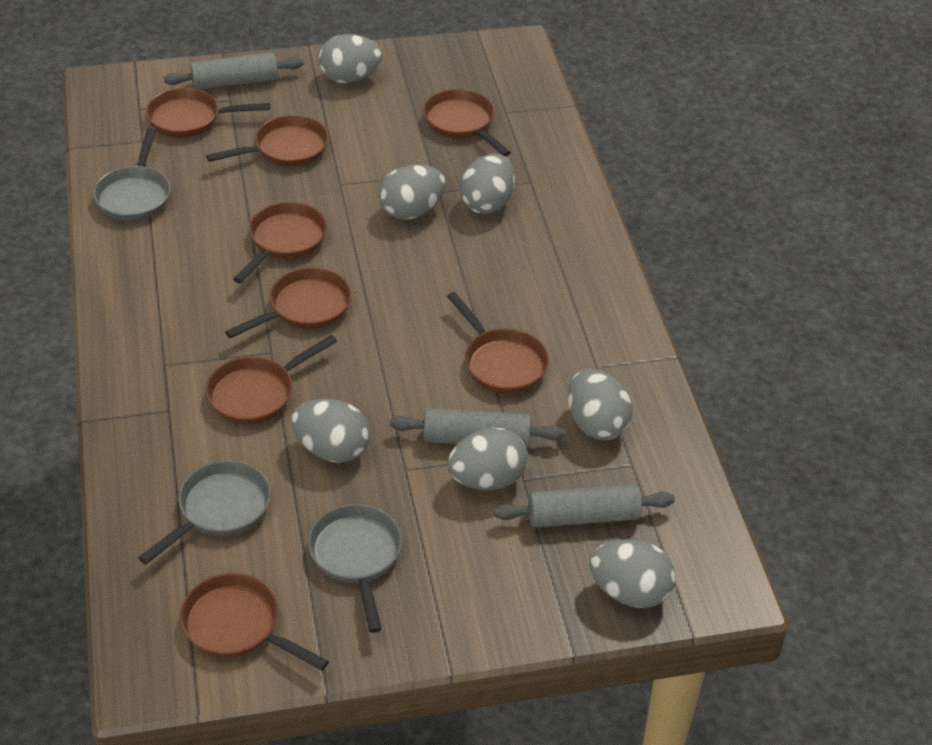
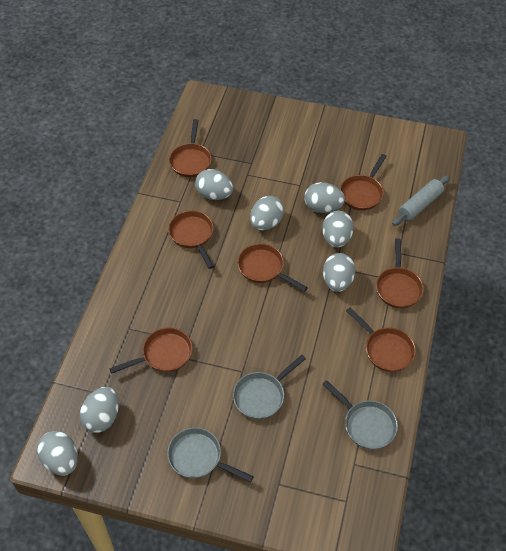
brown pan: 8 -> 7
grey rolling pin: 3 -> 1

